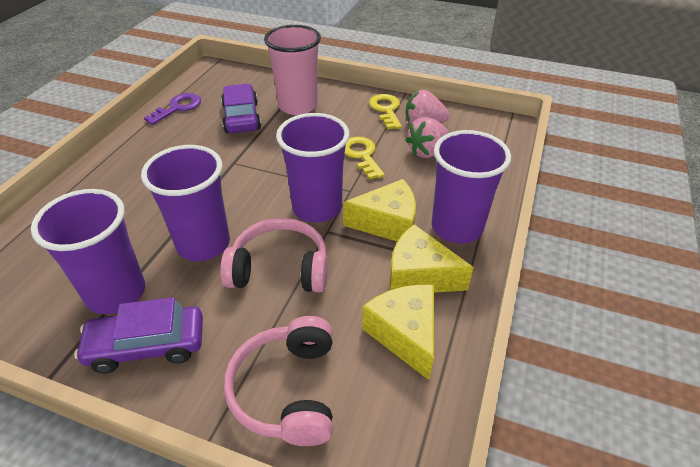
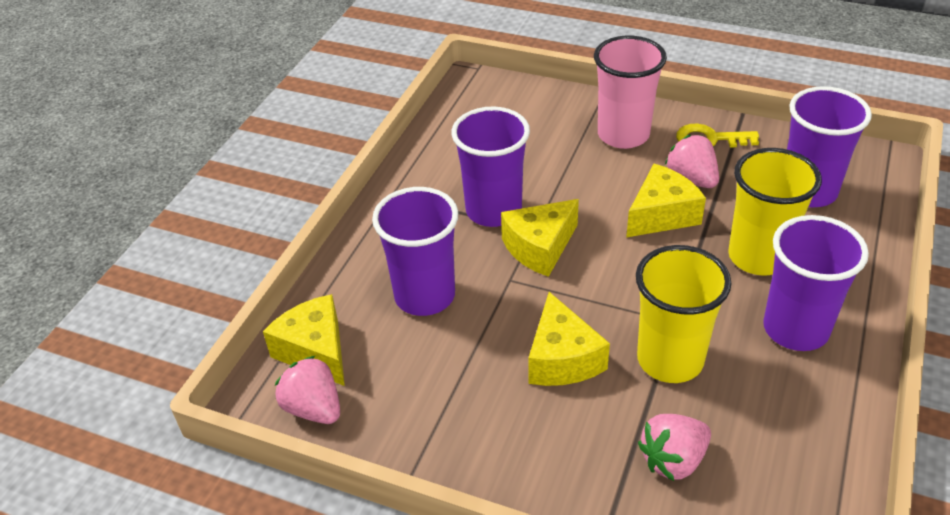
pink headphones: 2 -> 0
pink strawberry: 2 -> 3
purple car: 2 -> 0
purple key: 1 -> 0
yellow cheese: 3 -> 4
yellow cup: 0 -> 2
yellow key: 2 -> 1

